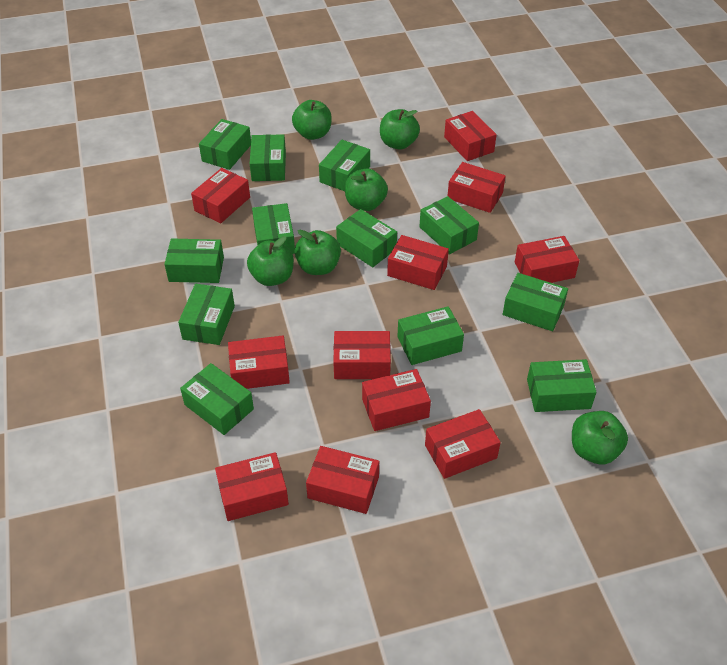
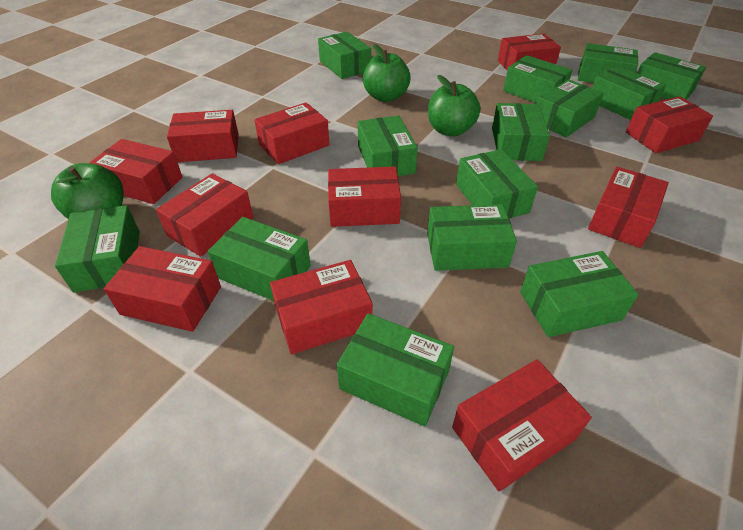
green apple: 6 -> 3
green box: 12 -> 14

